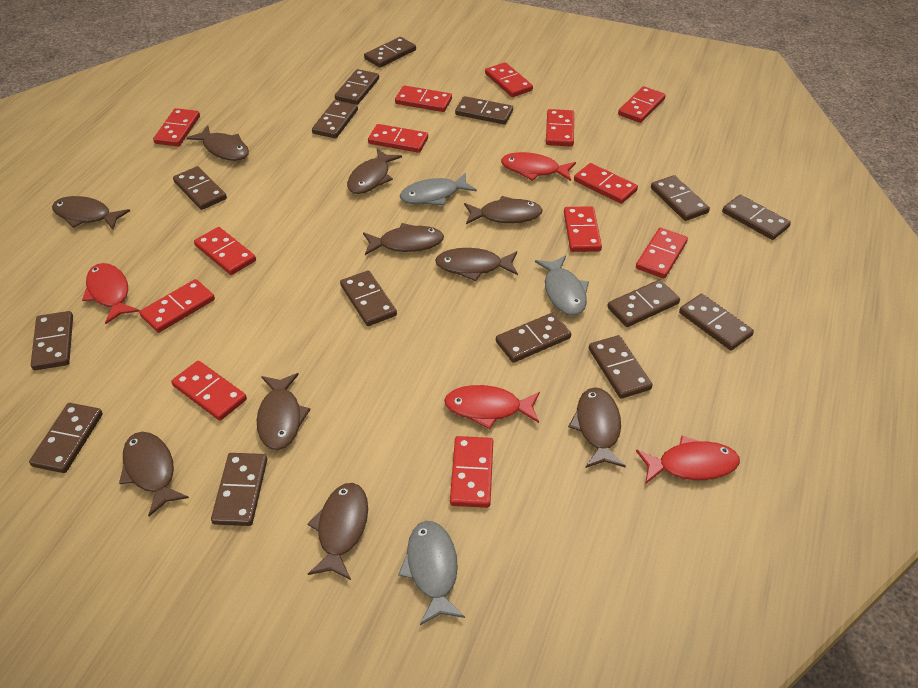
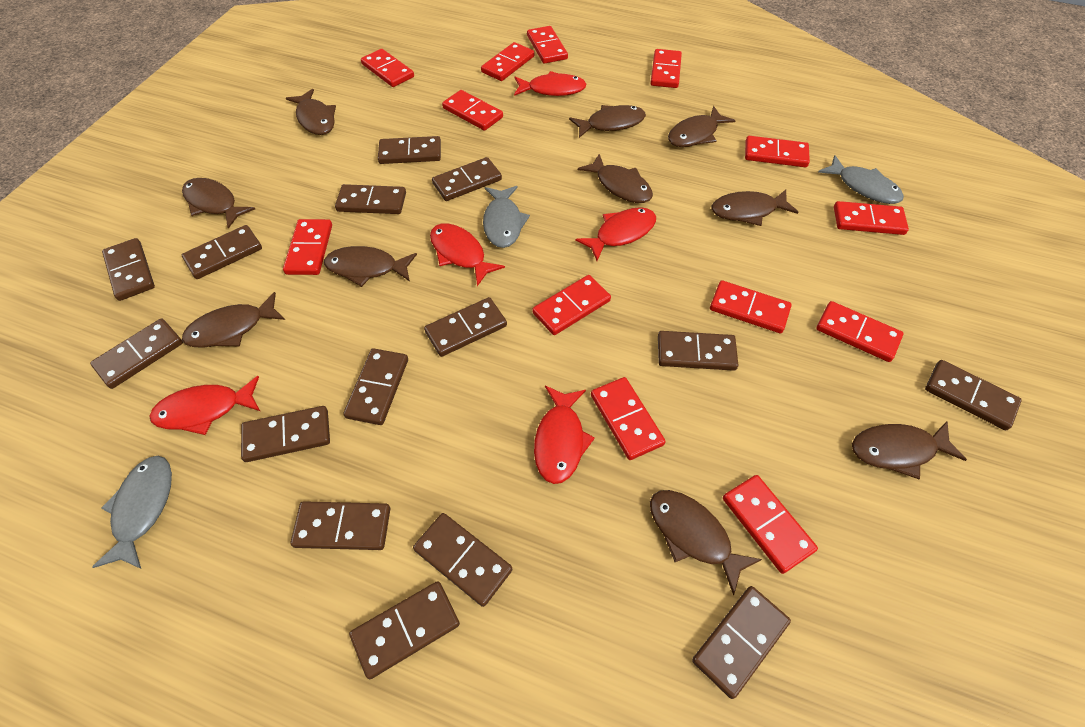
red fish: 4 -> 5

